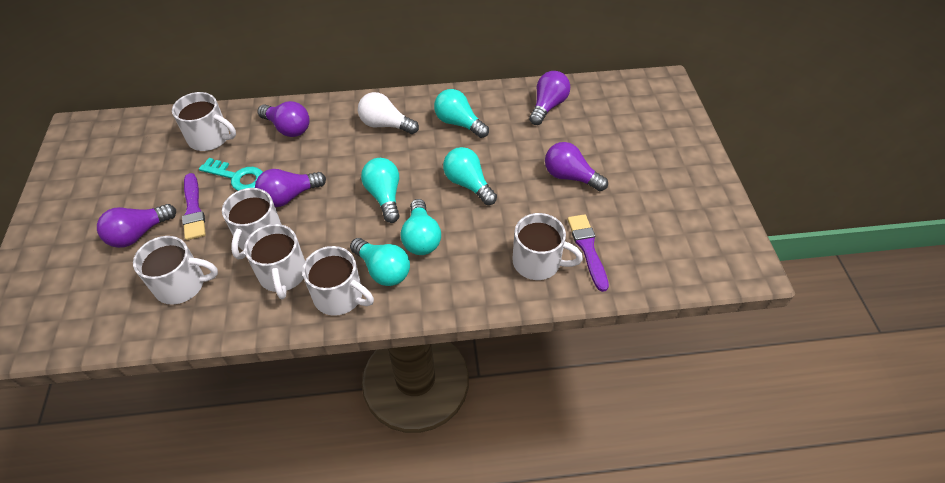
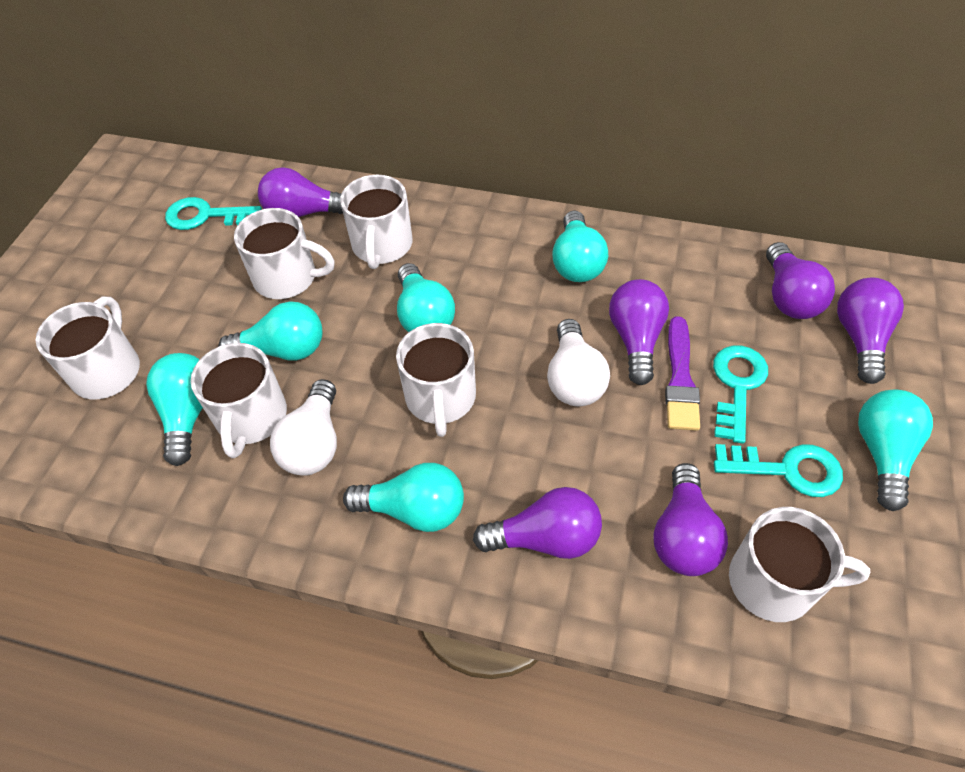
purple brush: 2 -> 1
purple light bulb: 5 -> 6
turquoise key: 1 -> 3
turquoise light bulb: 5 -> 6
white light bulb: 1 -> 2

